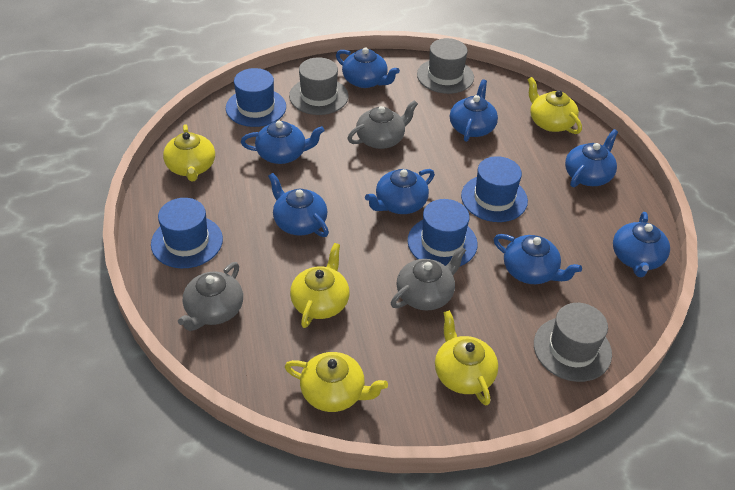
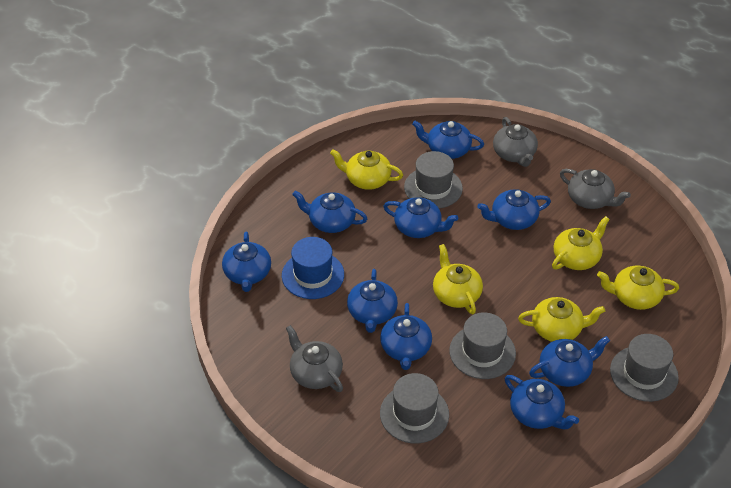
blue hat: 4 -> 1
blue teapot: 8 -> 9
grey hat: 3 -> 4

